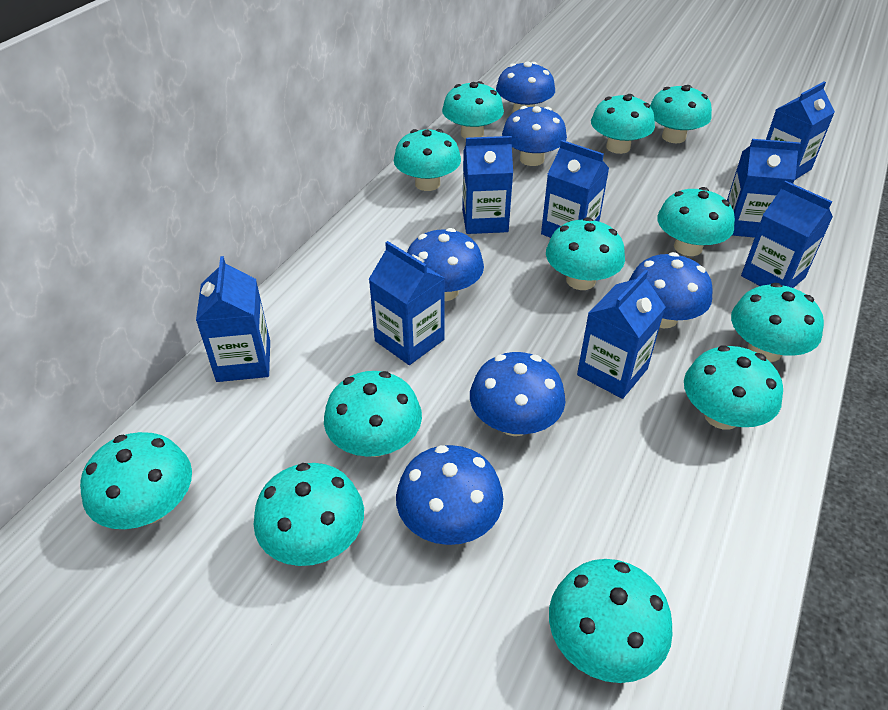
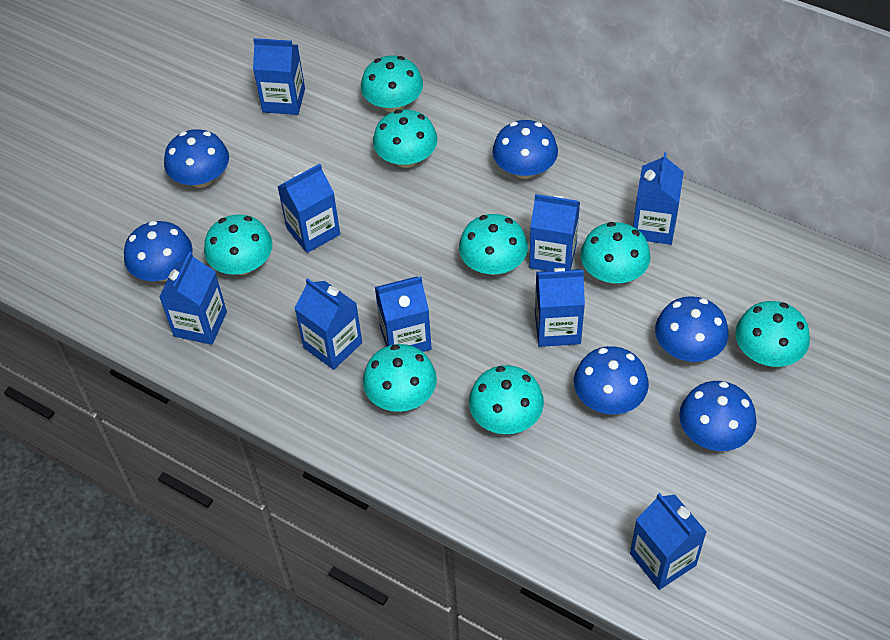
blue carton: 8 -> 9
turquoise mushroom: 12 -> 8

